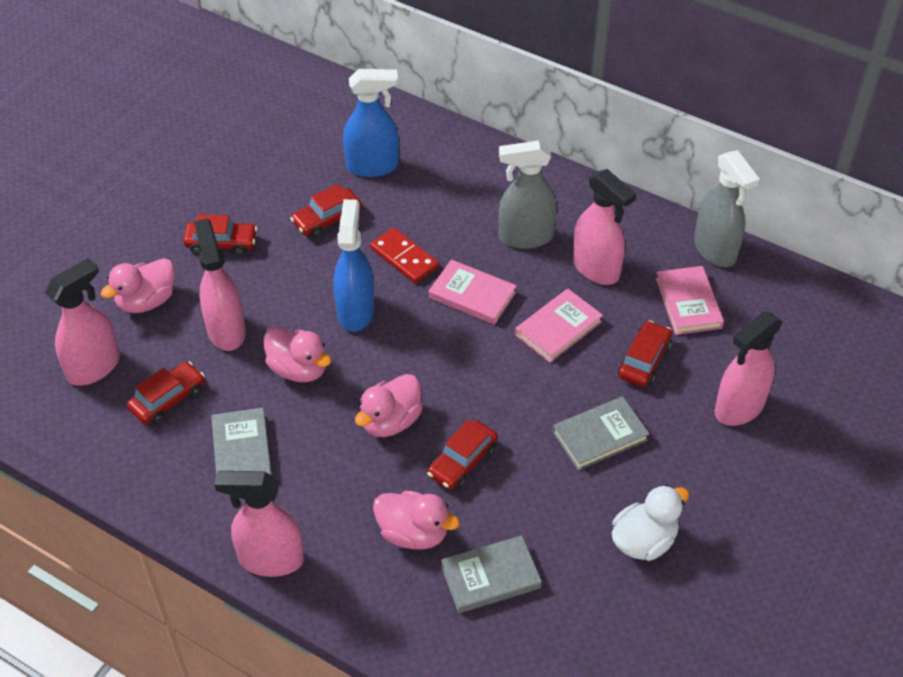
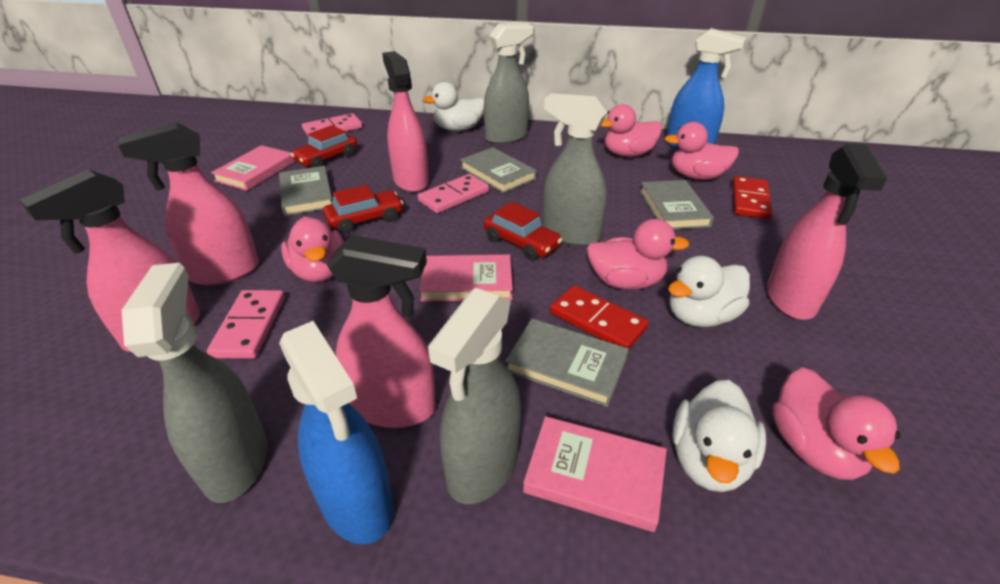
grey book: 3 -> 4
grey spray bottle: 2 -> 4
pink domino: 0 -> 3
pink duck: 4 -> 5
red car: 5 -> 3
red domino: 1 -> 2
white duck: 1 -> 3

